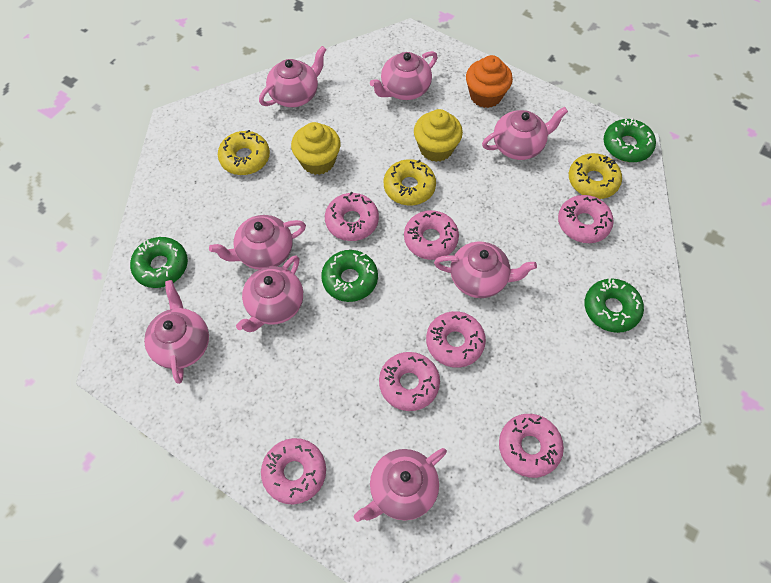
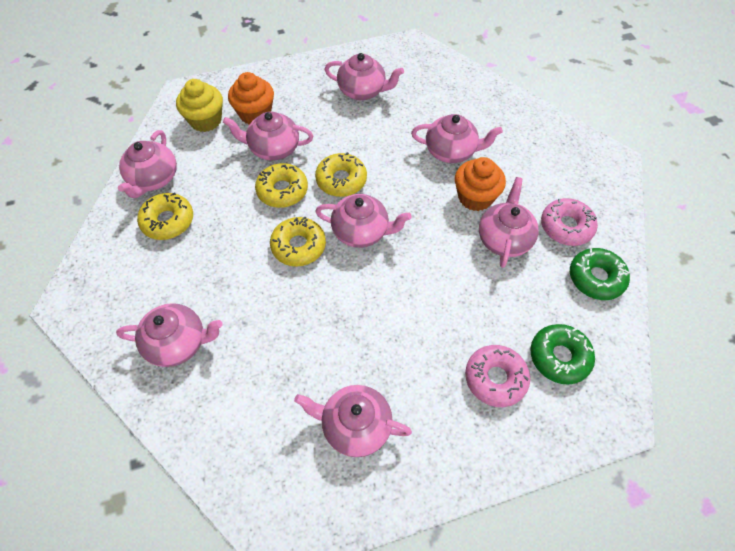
green donut: 4 -> 2
orange cupcake: 1 -> 2
pink donut: 7 -> 2
yellow cupcake: 2 -> 1
yellow donut: 3 -> 4

